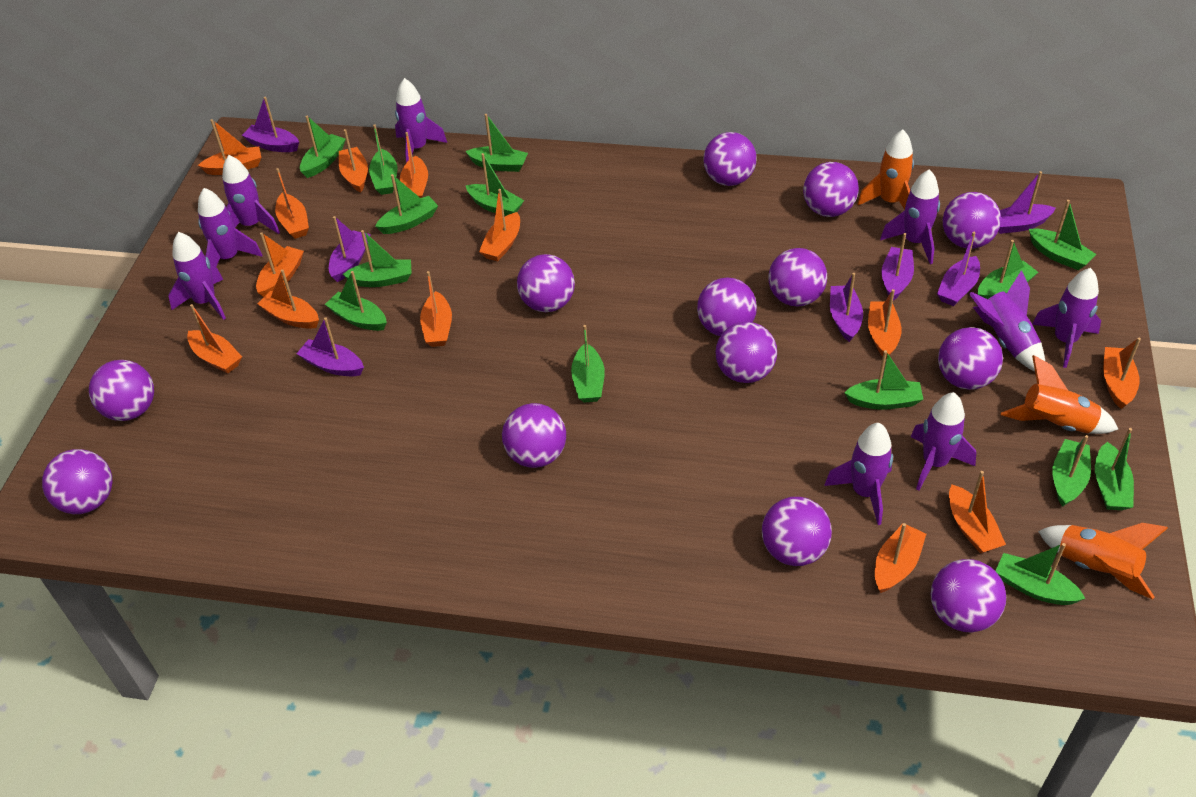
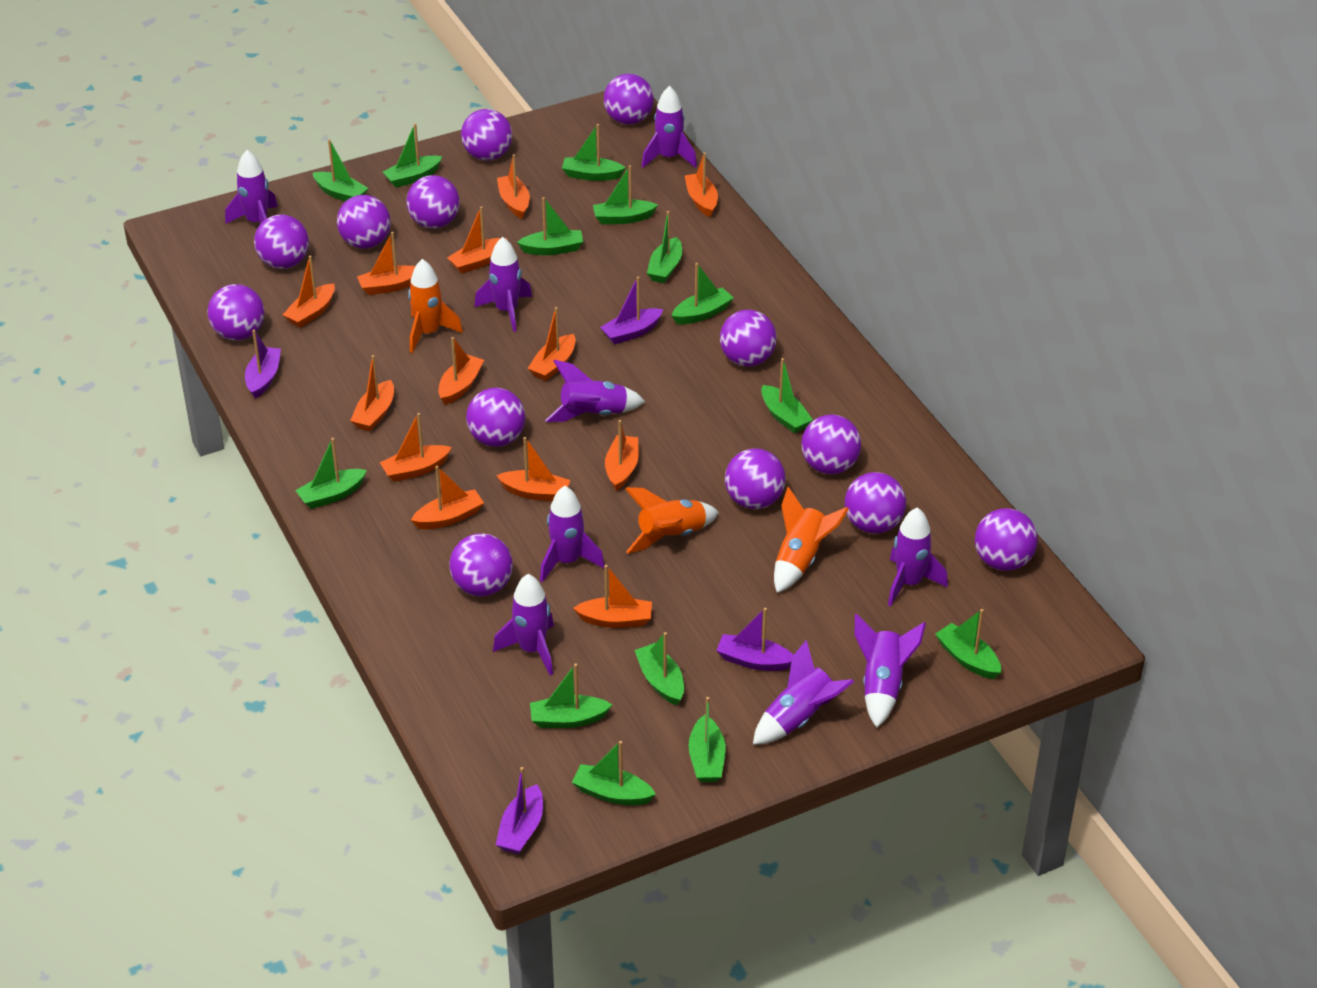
purple boat: 7 -> 4

